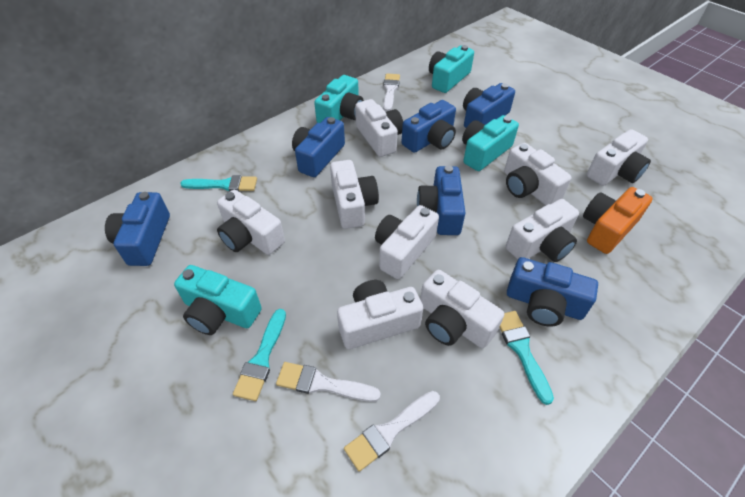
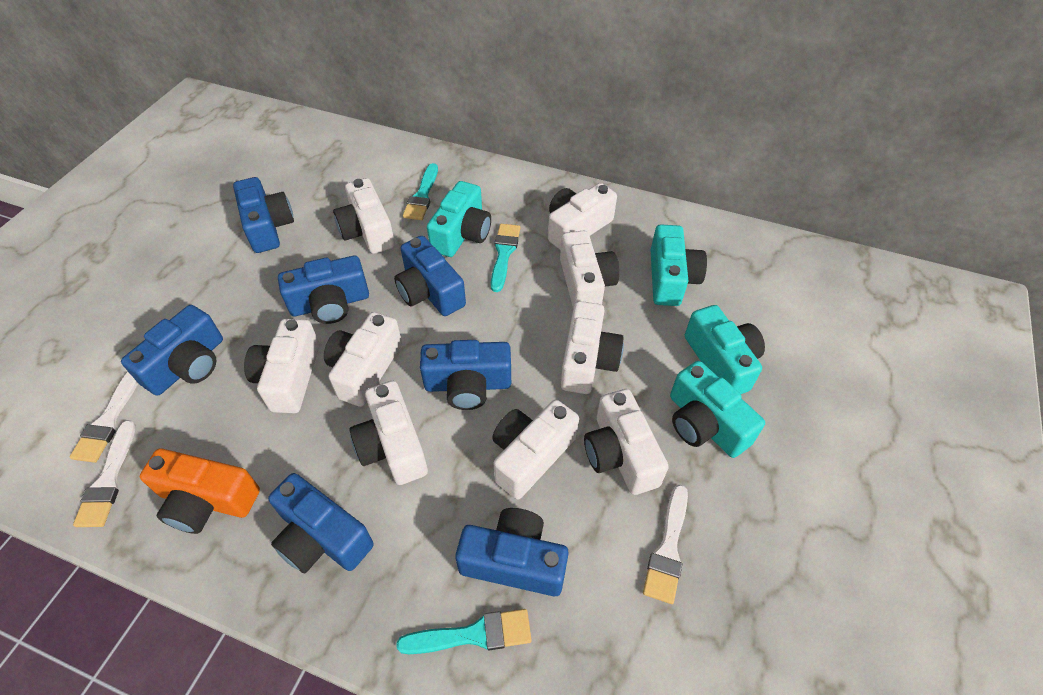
blue camera: 6 -> 7

